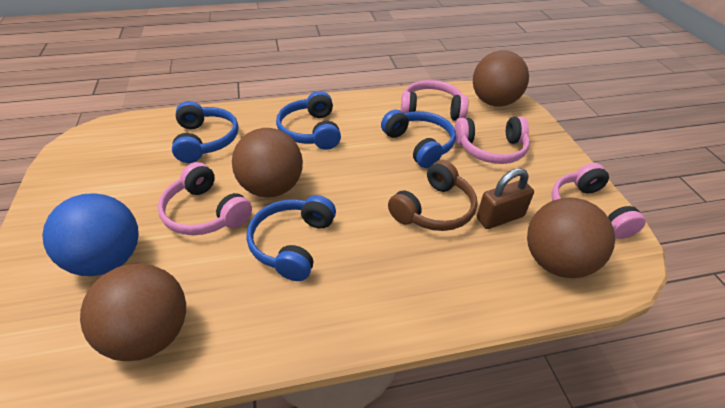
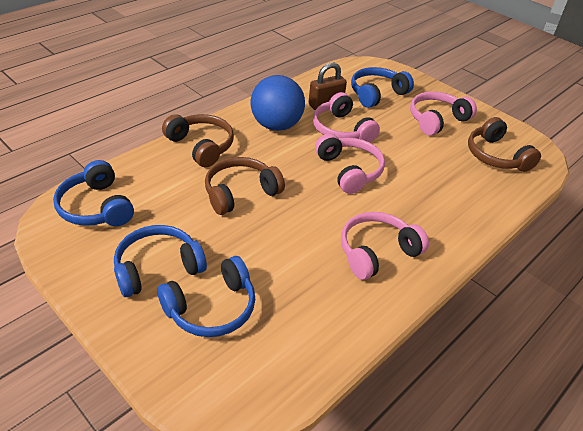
brown ball: 4 -> 0
brown headphones: 1 -> 3

